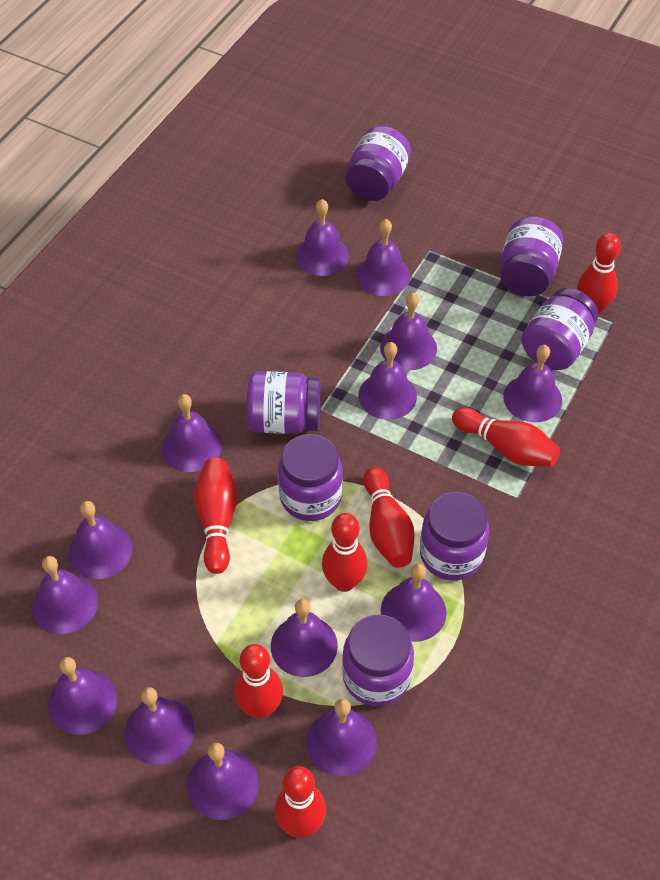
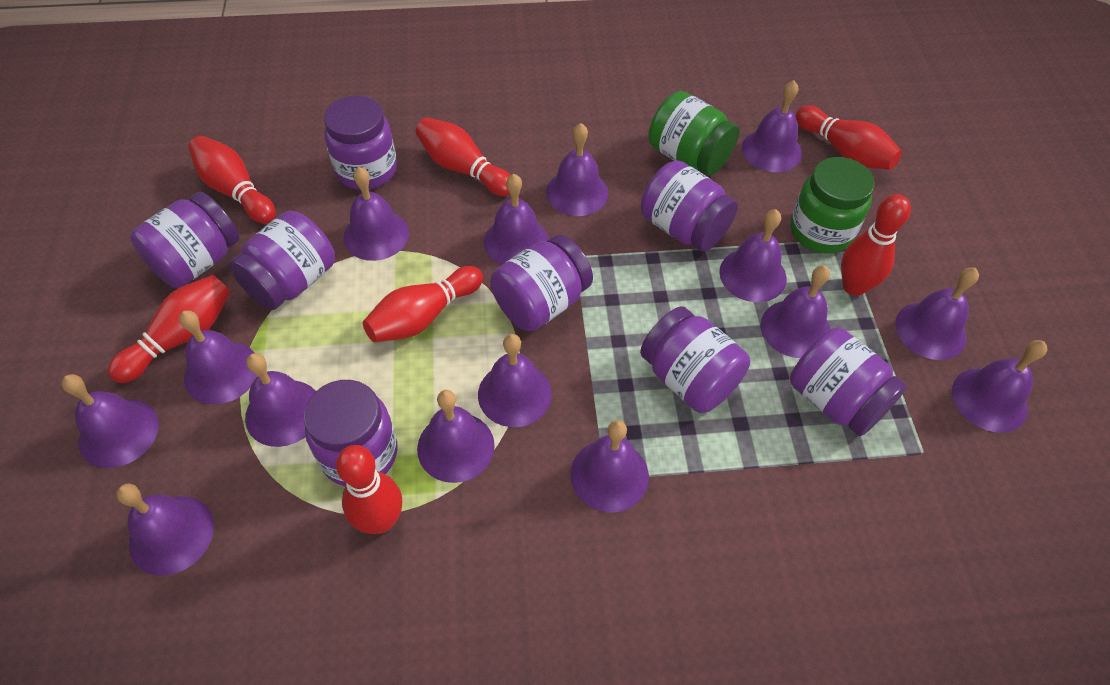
green jar: 0 -> 2
purple bell: 14 -> 15
purple jar: 7 -> 8

